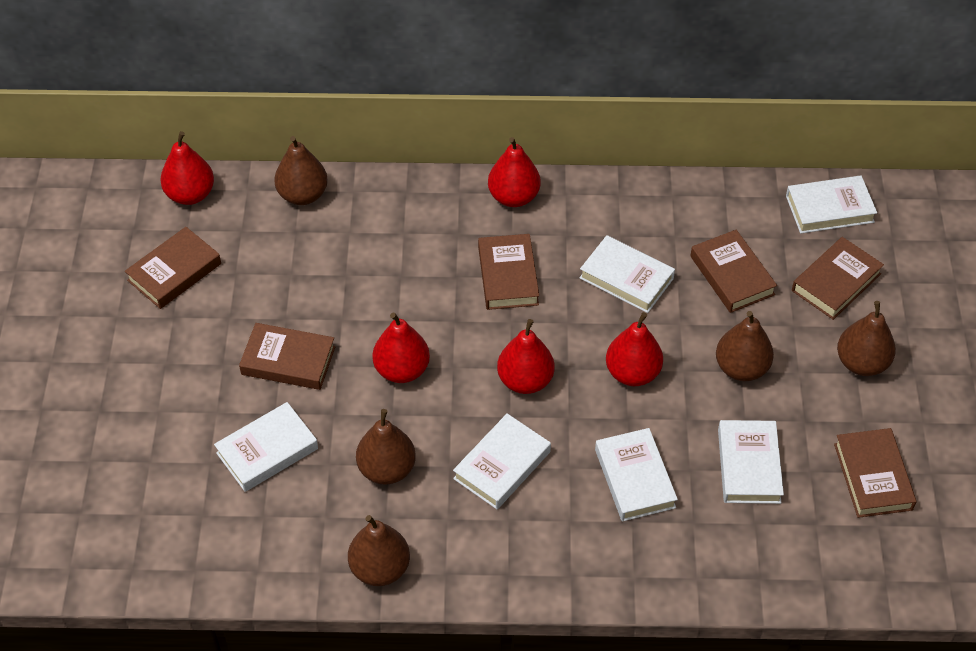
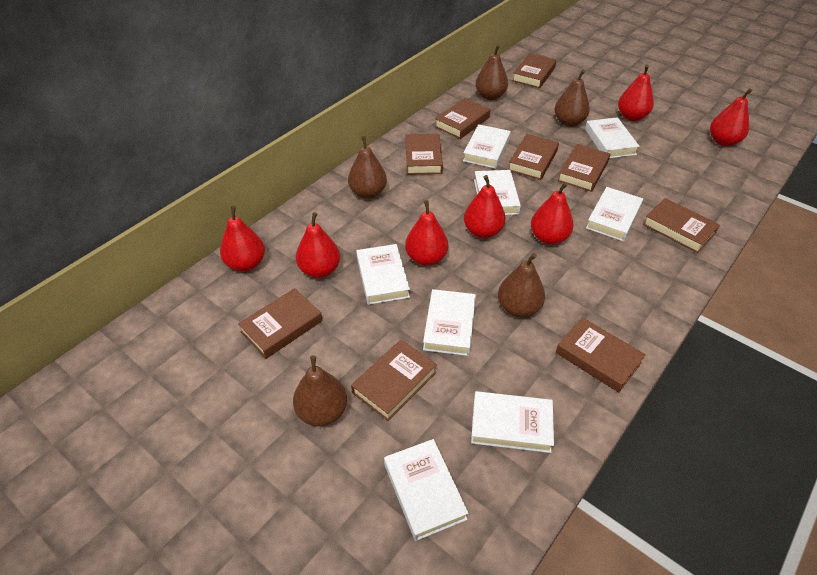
brown book: 6 -> 9
red pear: 5 -> 7
white book: 6 -> 8

